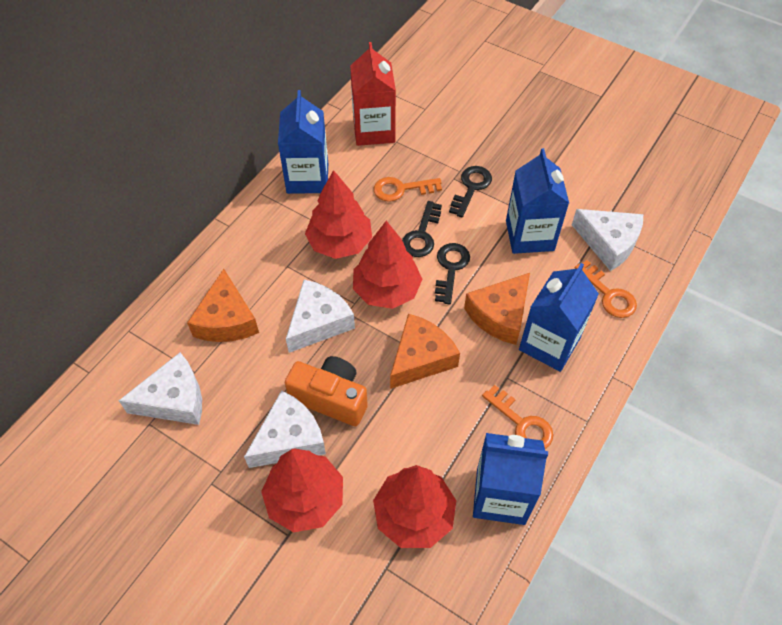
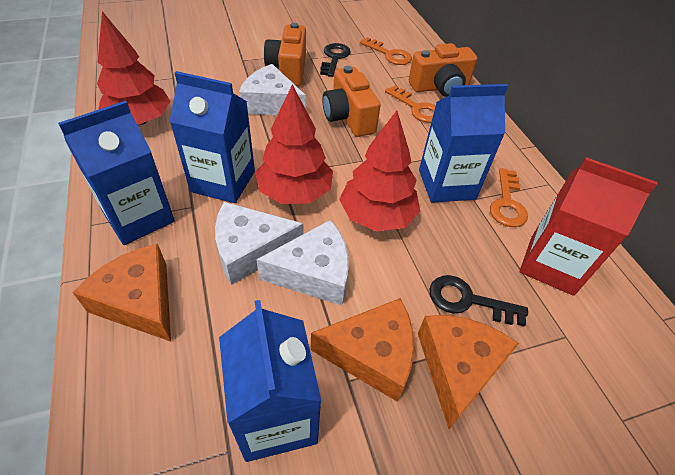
black key: 3 -> 2
orange camera: 1 -> 3
red tree: 4 -> 3
white cheese: 4 -> 3

